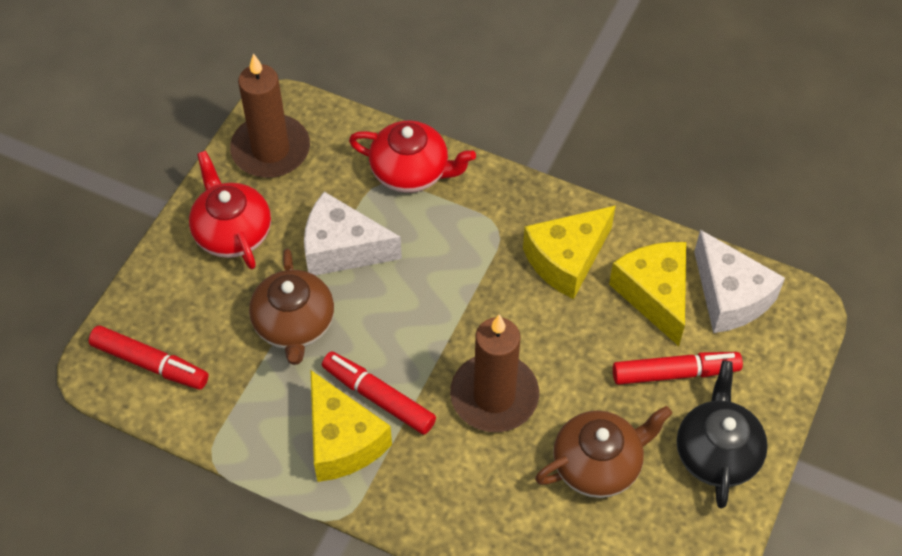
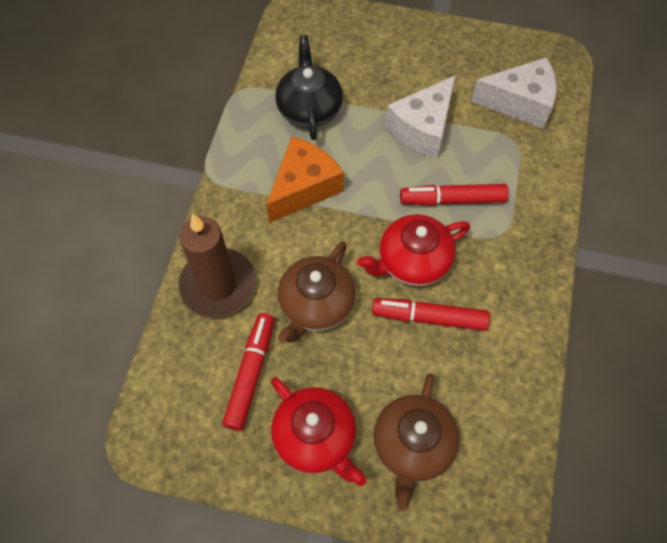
brown candle: 2 -> 1
orange cheese: 0 -> 1
yellow cheese: 3 -> 0

